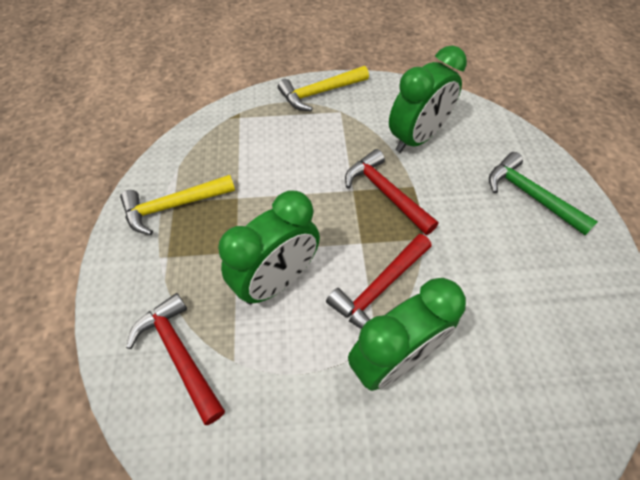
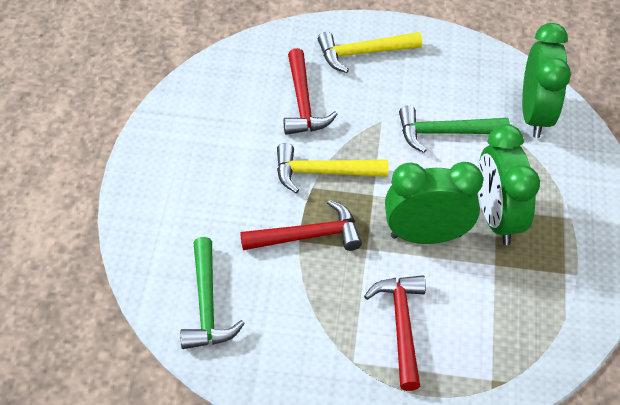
green hammer: 1 -> 2

